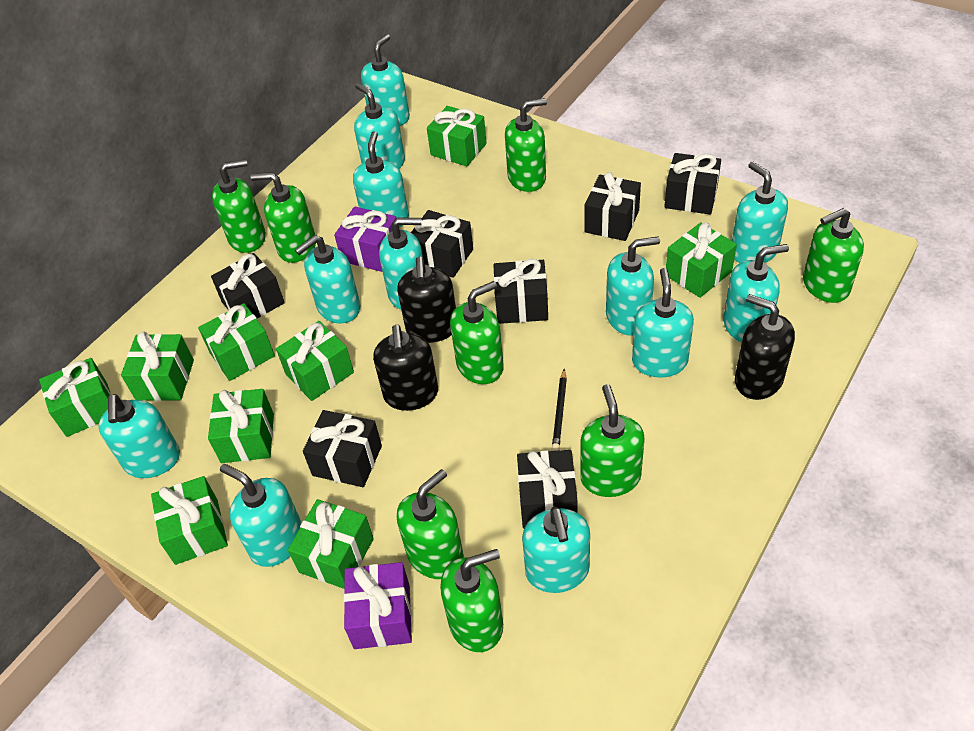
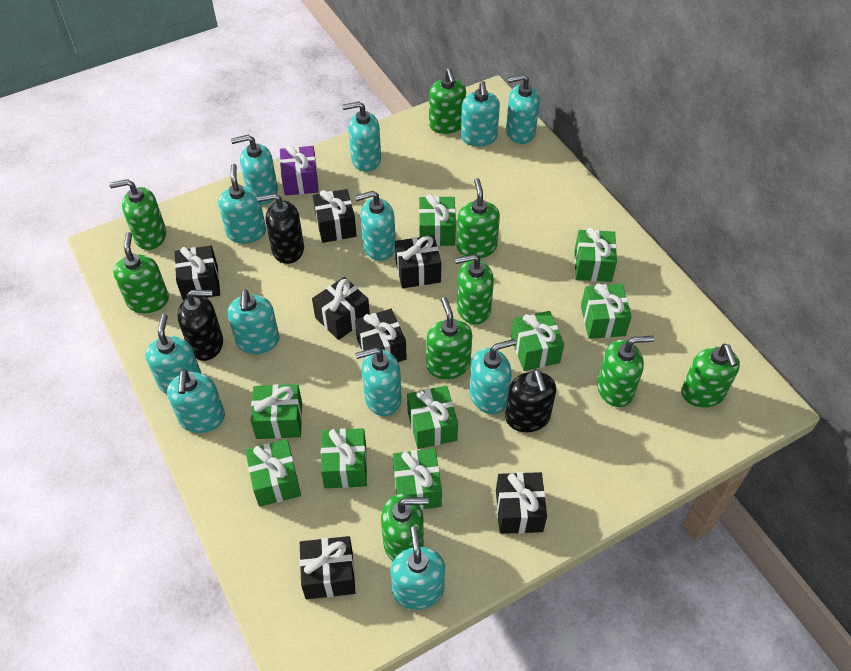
black pencil: 1 -> 0
green soap dispenser: 8 -> 9
purple gift: 2 -> 1

